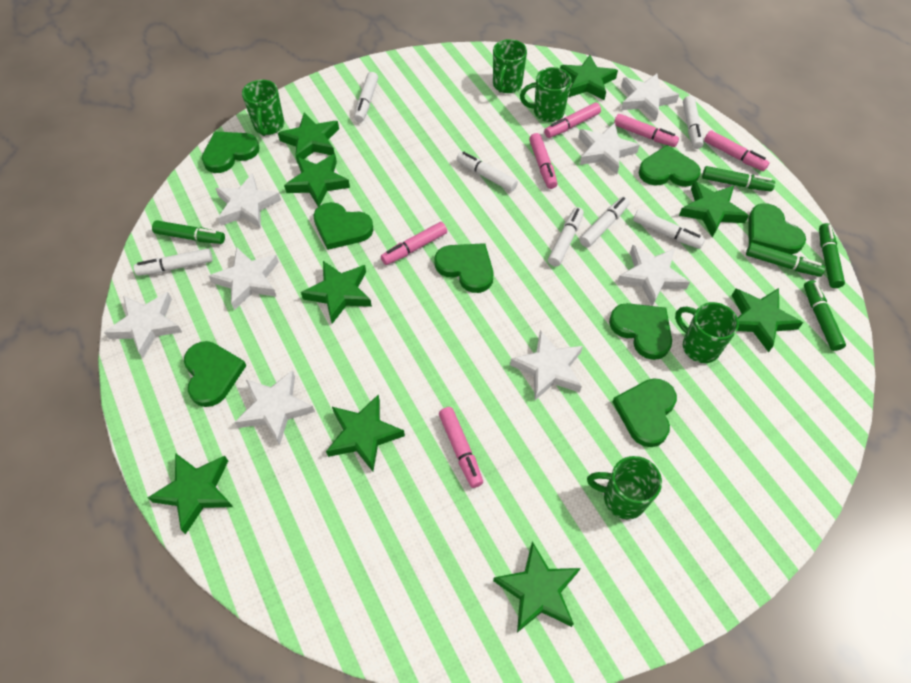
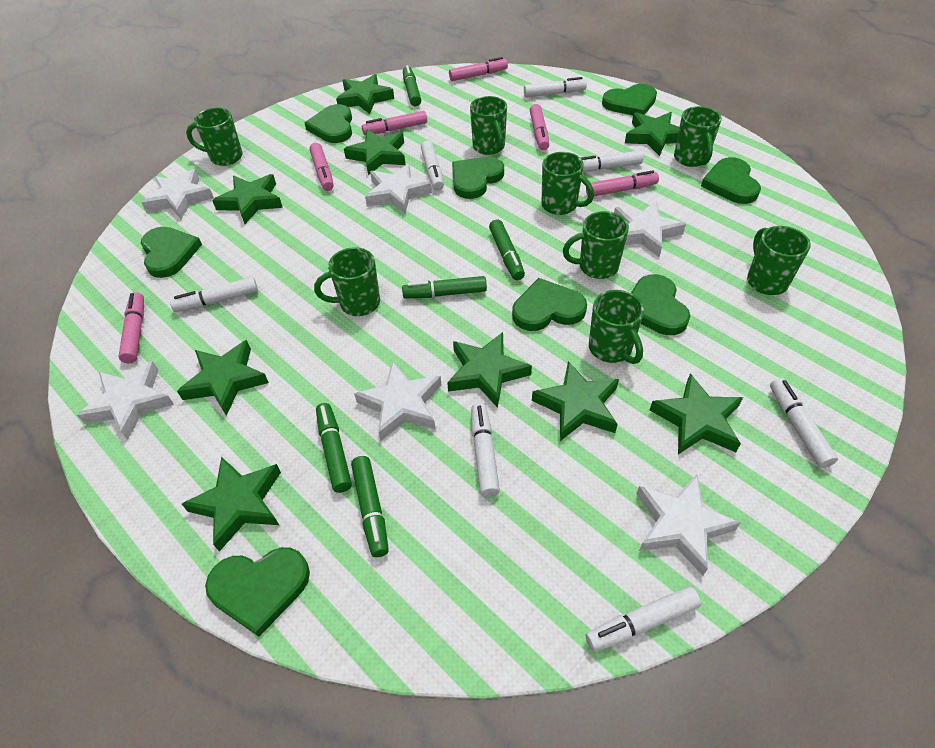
green mug: 5 -> 8
white star: 8 -> 6

